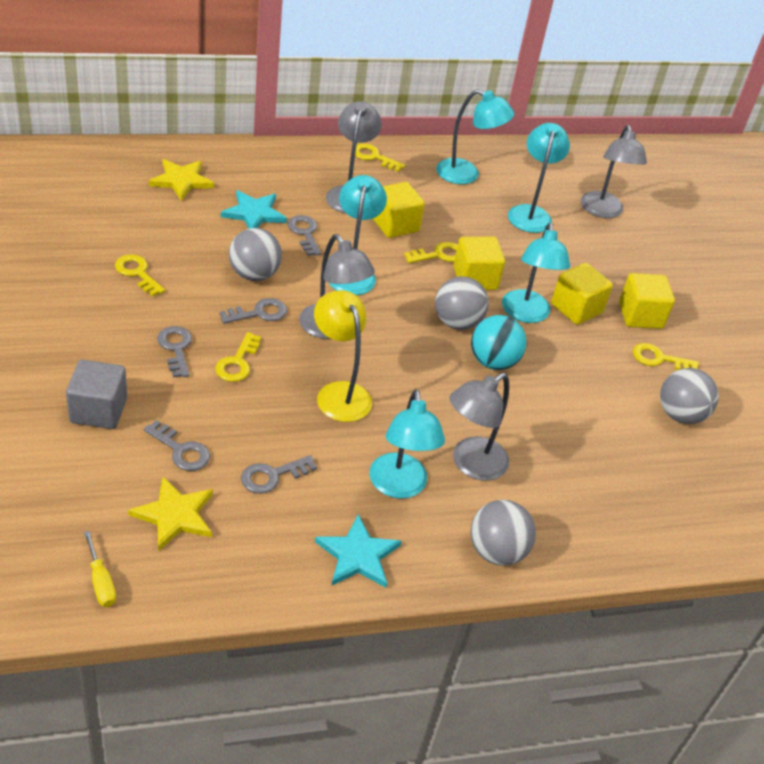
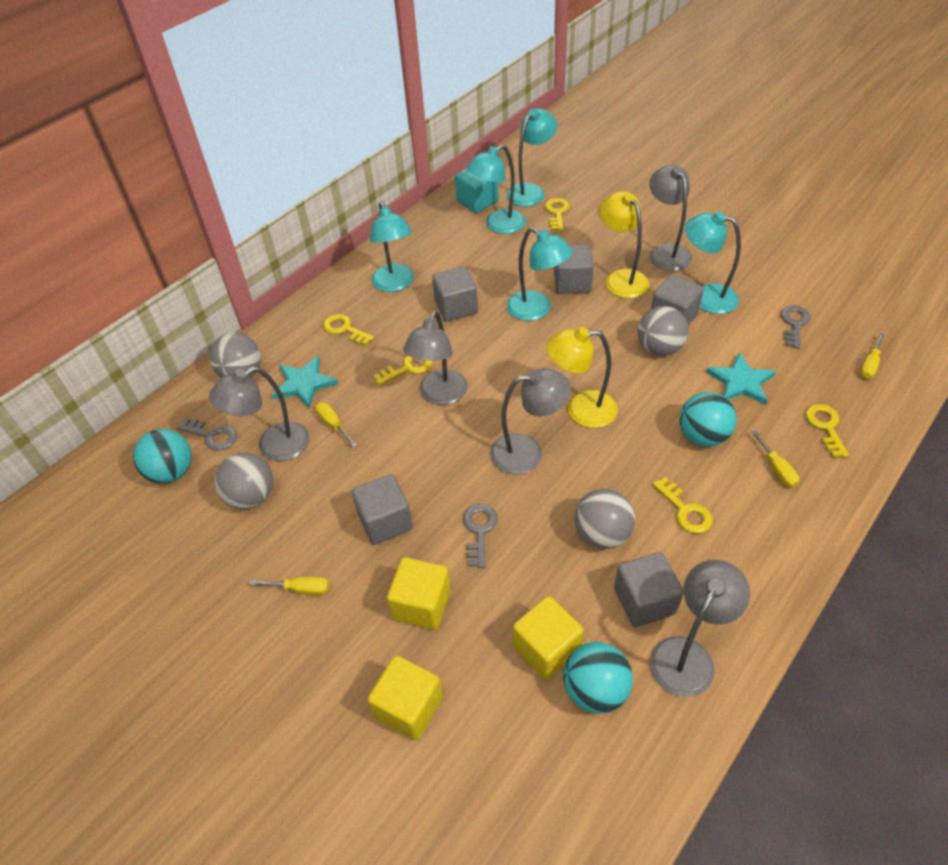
grey cube: 1 -> 5
grey key: 5 -> 3
grey lamp: 4 -> 5
turquoise ball: 1 -> 3
turquoise cube: 0 -> 1
yellow cube: 4 -> 3
yellow lamp: 1 -> 2
yellow screwdriver: 1 -> 4
yellow star: 2 -> 0

